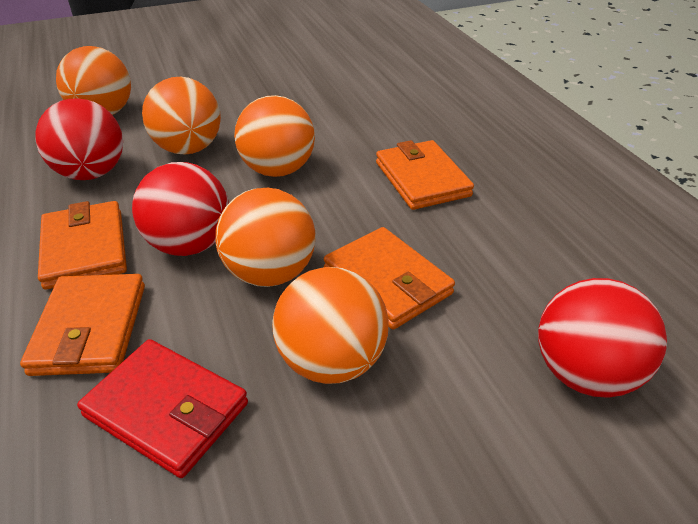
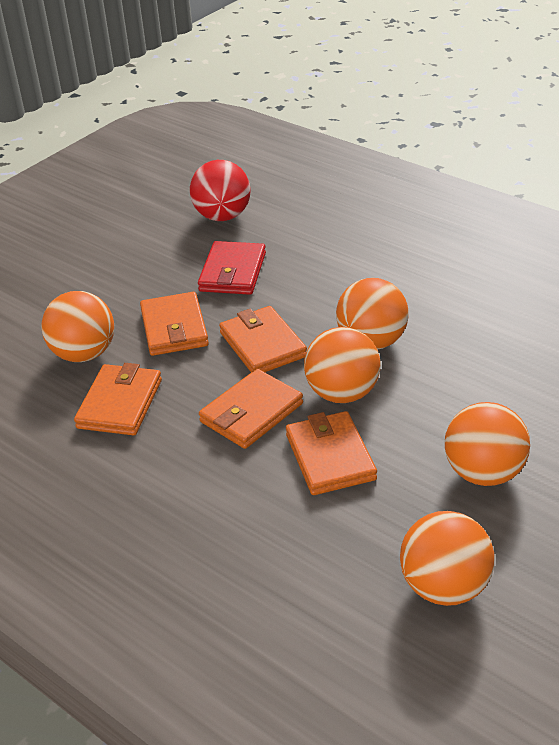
orange wallet: 4 -> 5
red ball: 3 -> 1

